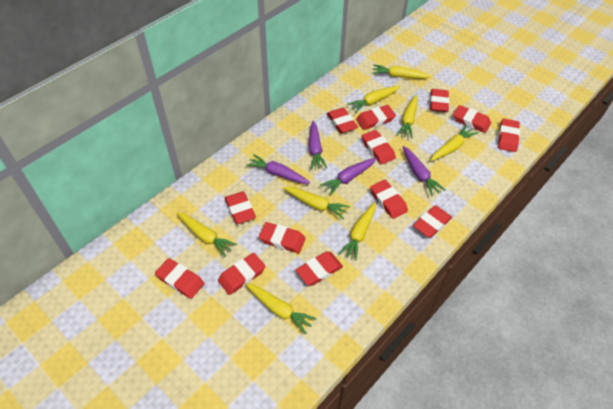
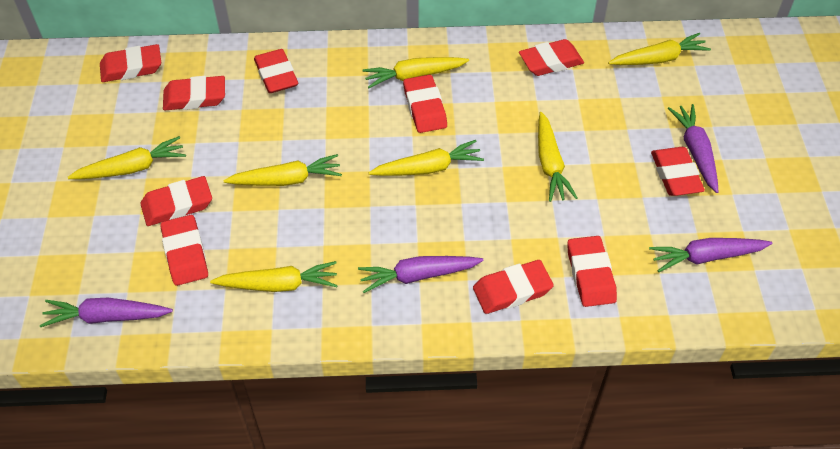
red eraser: 13 -> 10
yellow carrot: 8 -> 7

